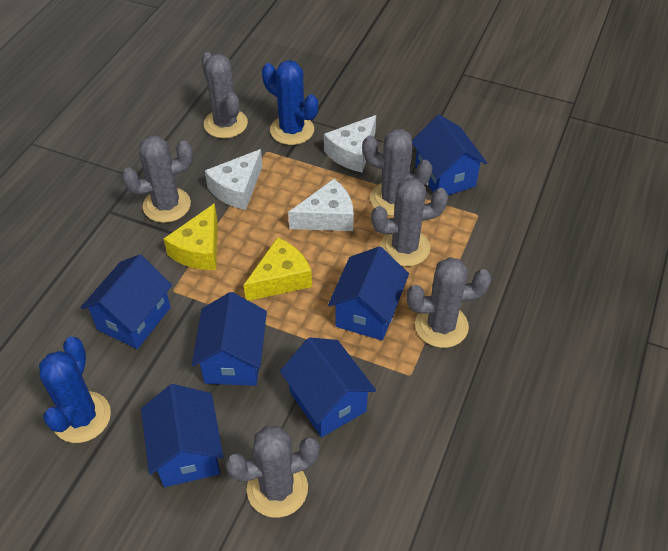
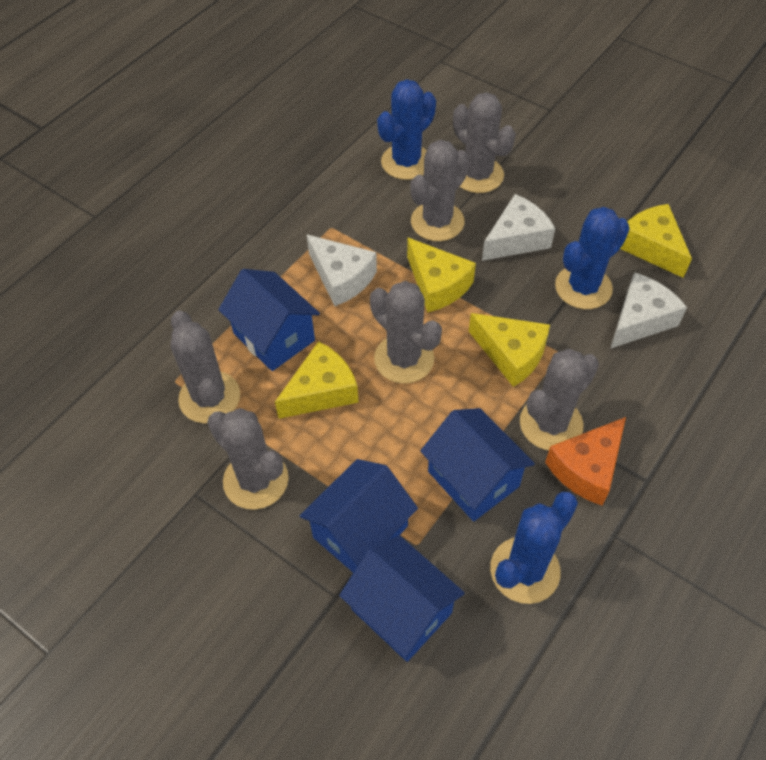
blue cactus: 2 -> 3
blue house: 6 -> 4
orange cheese: 0 -> 1
yellow cheese: 2 -> 4

